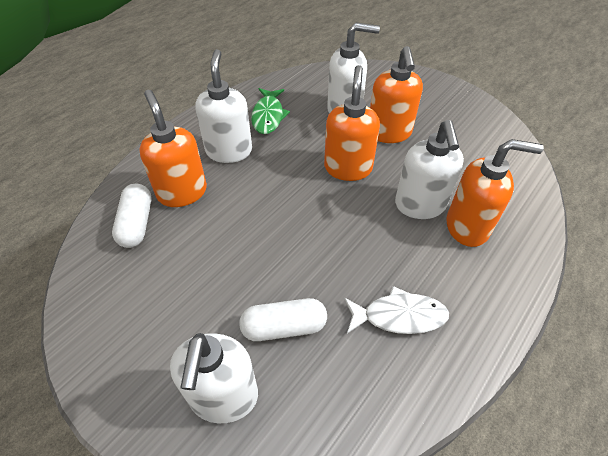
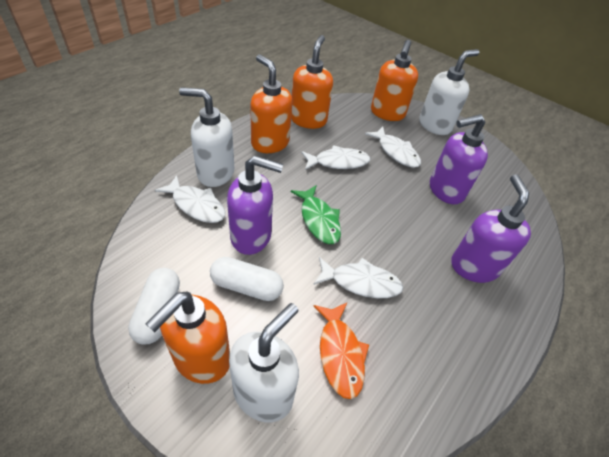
orange fish: 0 -> 1
purple soap dispenser: 0 -> 3
white fish: 1 -> 4
white soap dispenser: 4 -> 3

